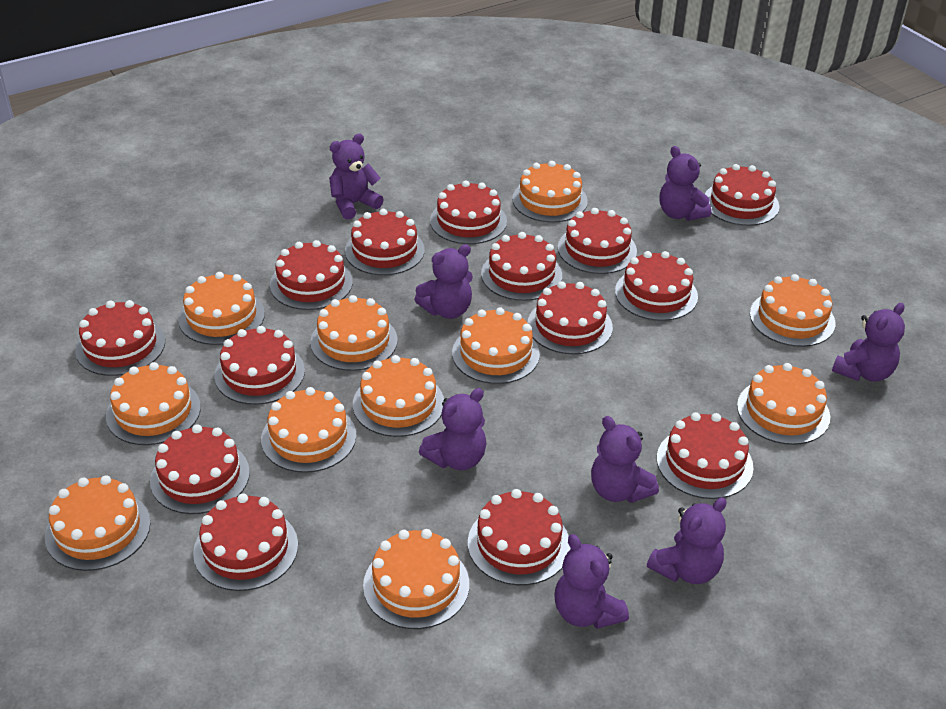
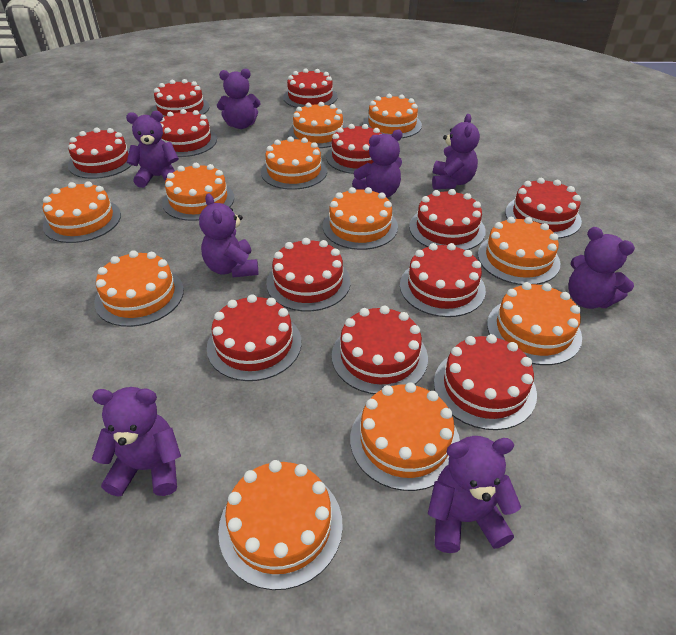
red cake: 14 -> 12

